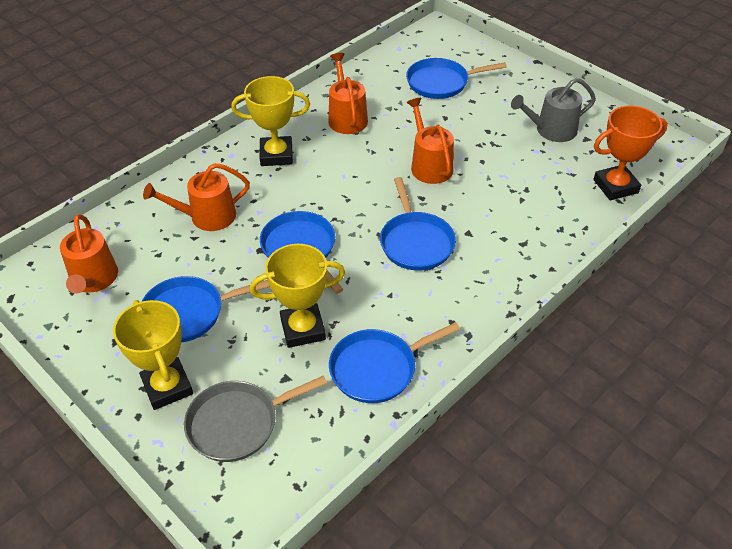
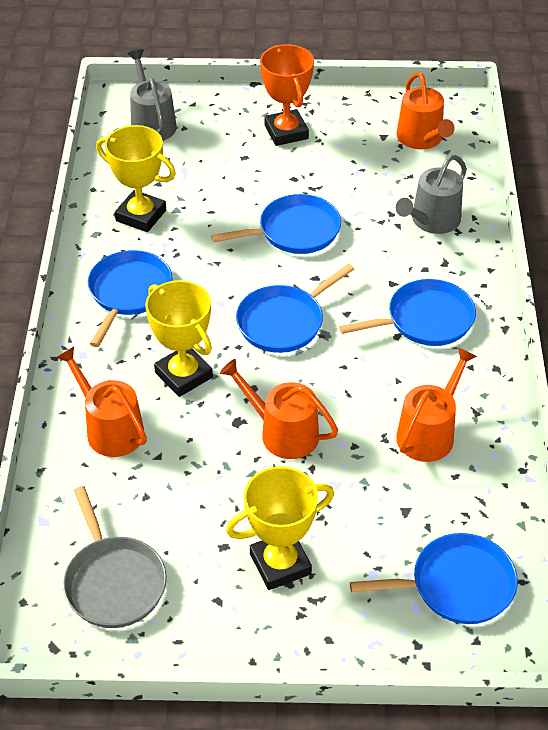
grey watering can: 1 -> 2

